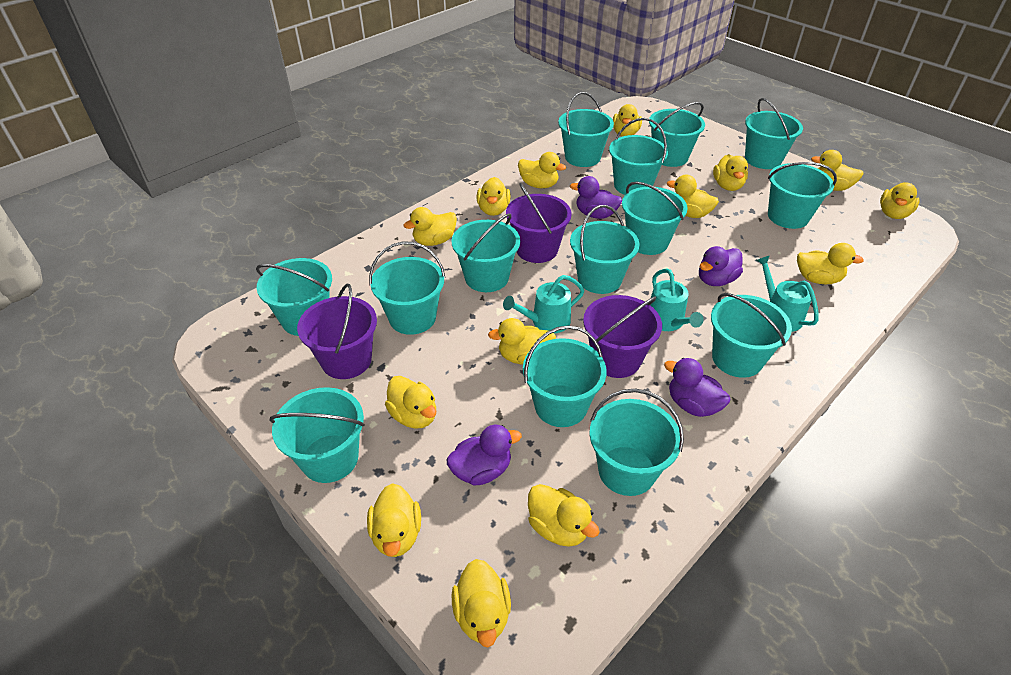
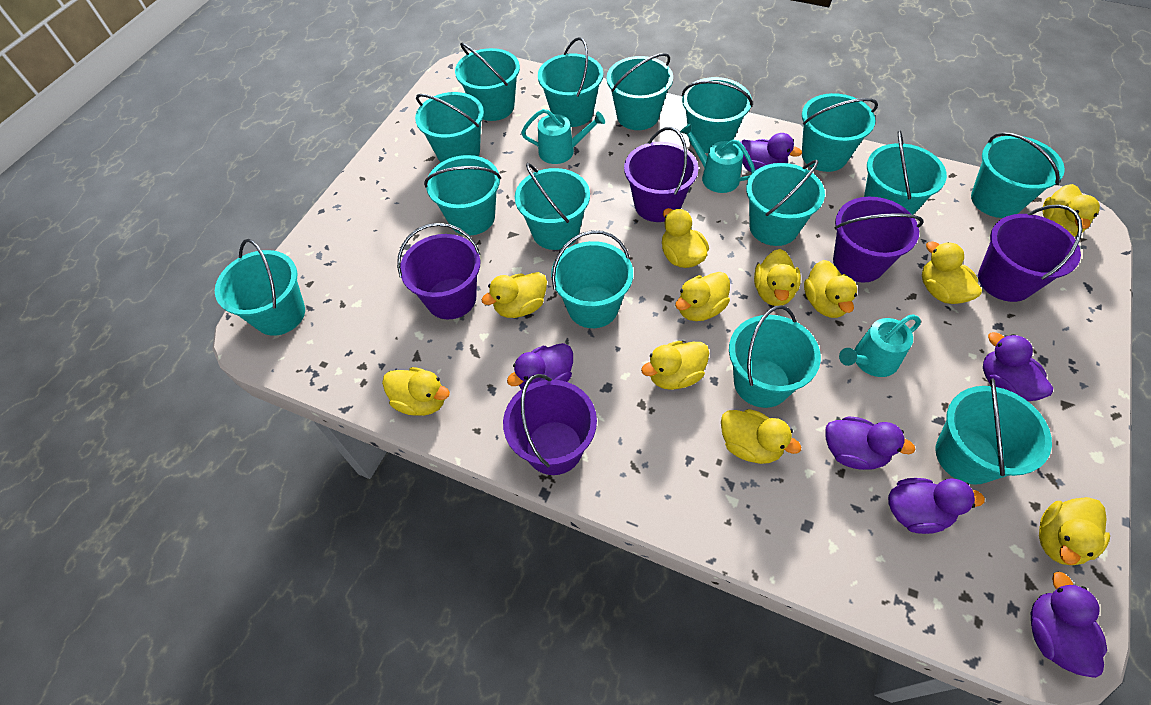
purple bucket: 3 -> 5
purple duck: 4 -> 6
turquoise bucket: 14 -> 15
yellow duck: 14 -> 11

